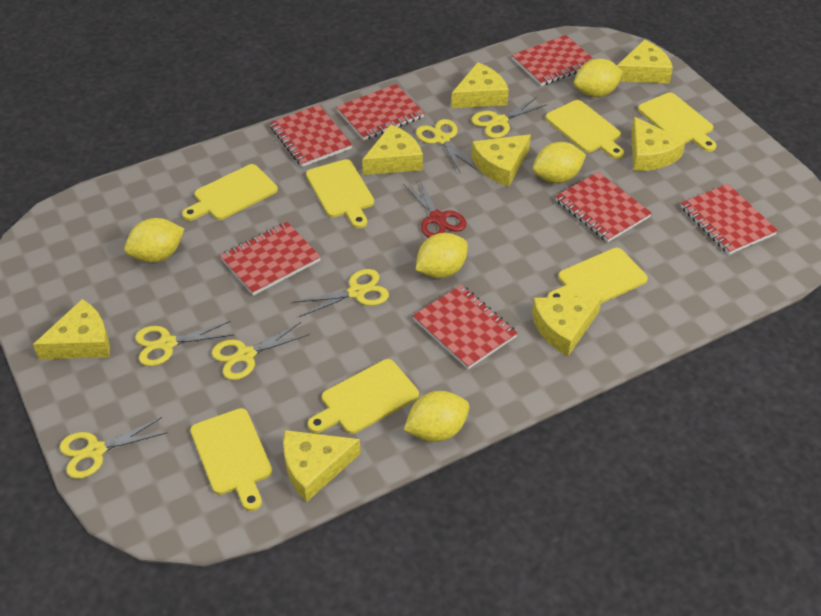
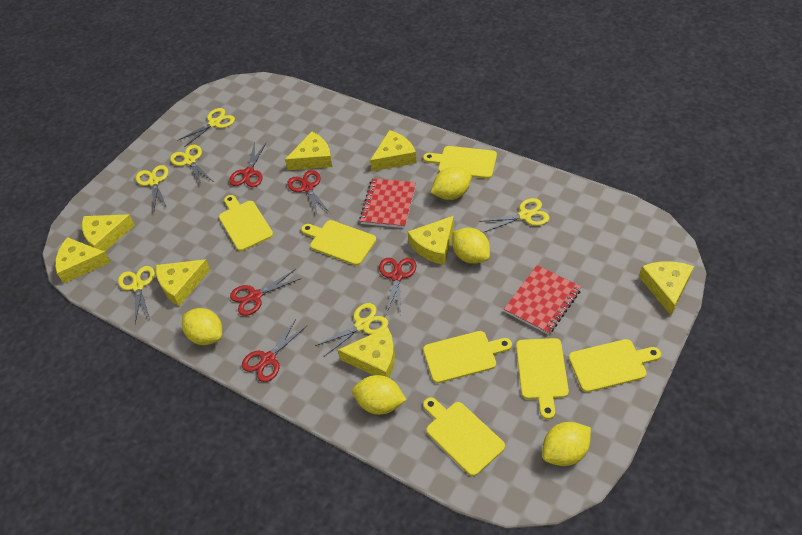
red notebook: 7 -> 2
red scissors: 1 -> 5

